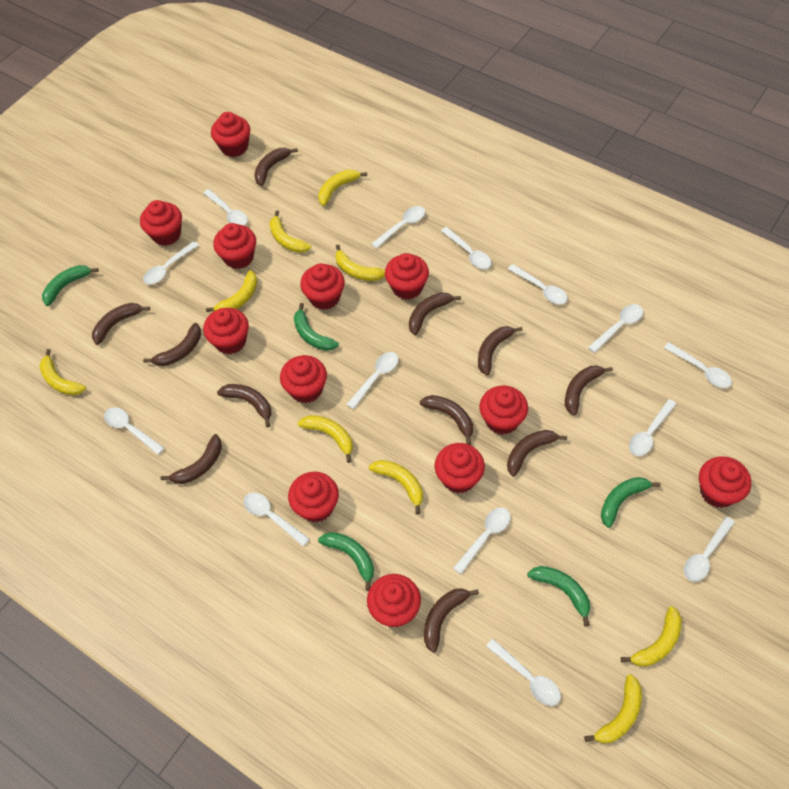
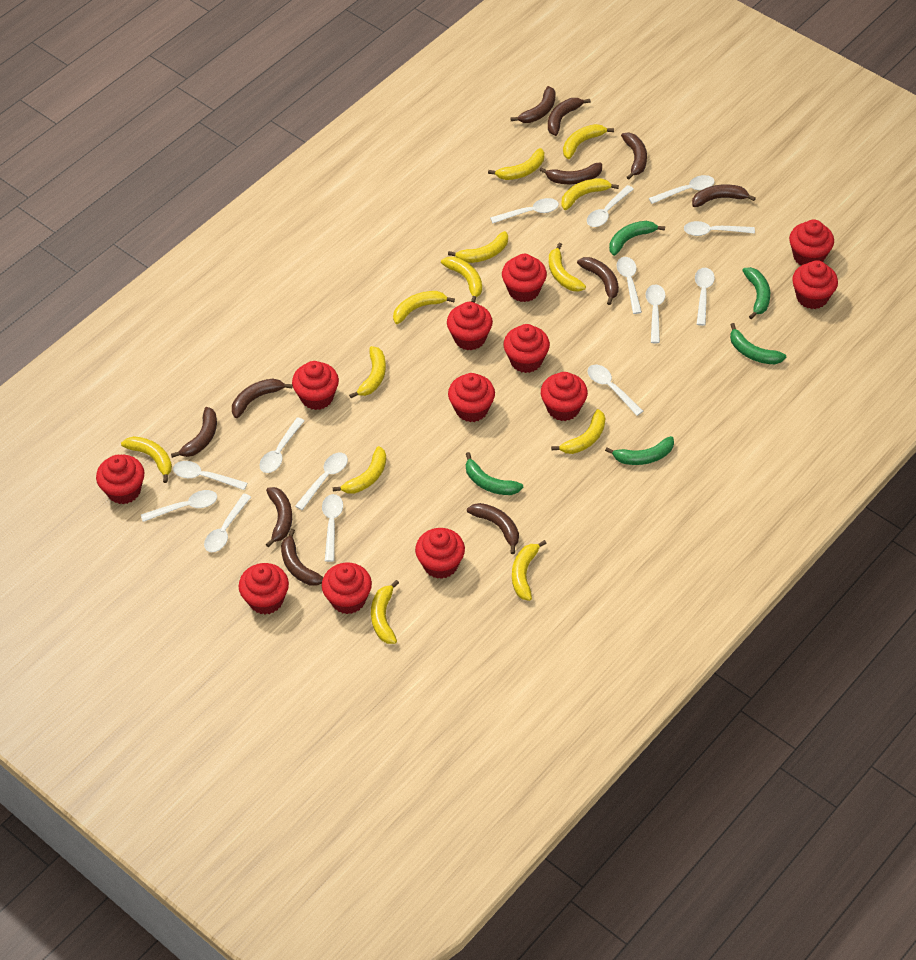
yellow banana: 9 -> 13

